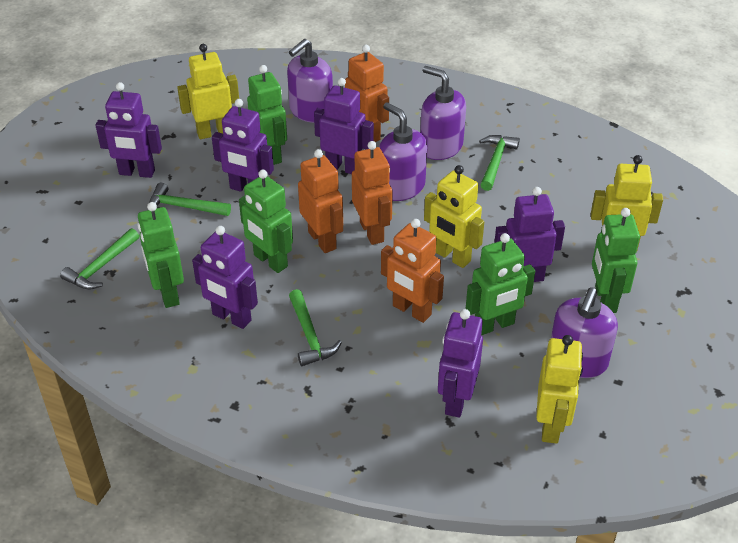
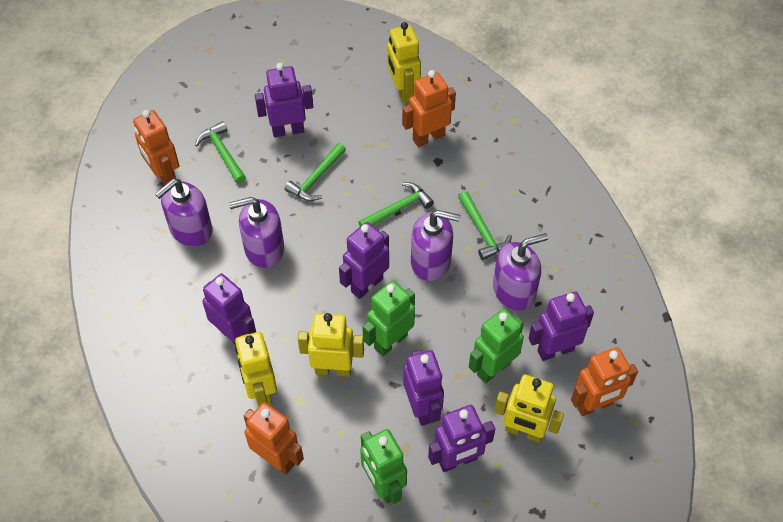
green robot: 5 -> 3

